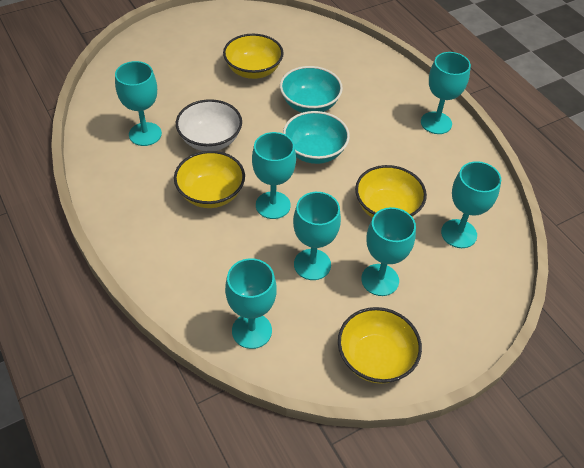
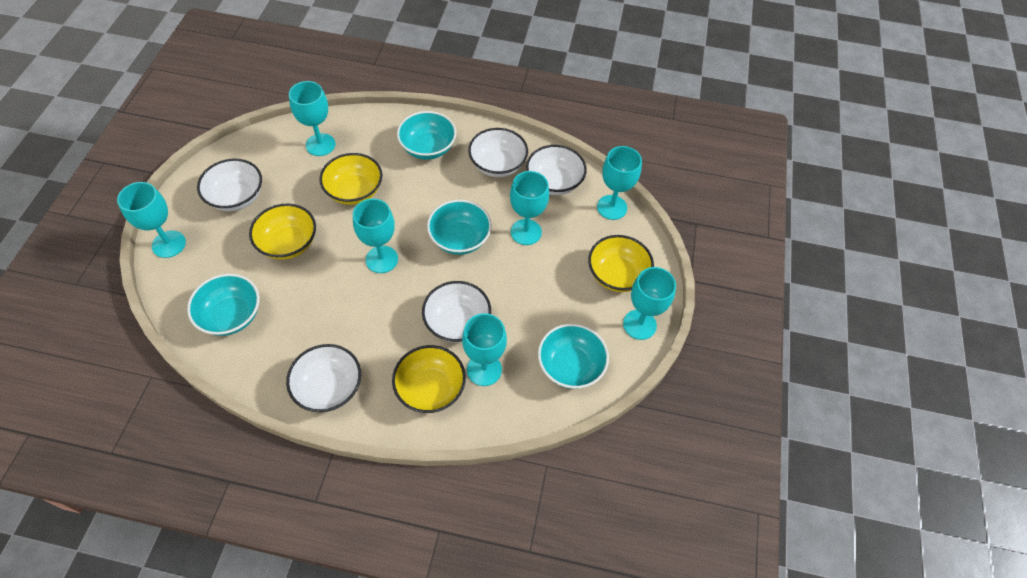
turquoise bowl: 2 -> 4
white bowl: 1 -> 5

